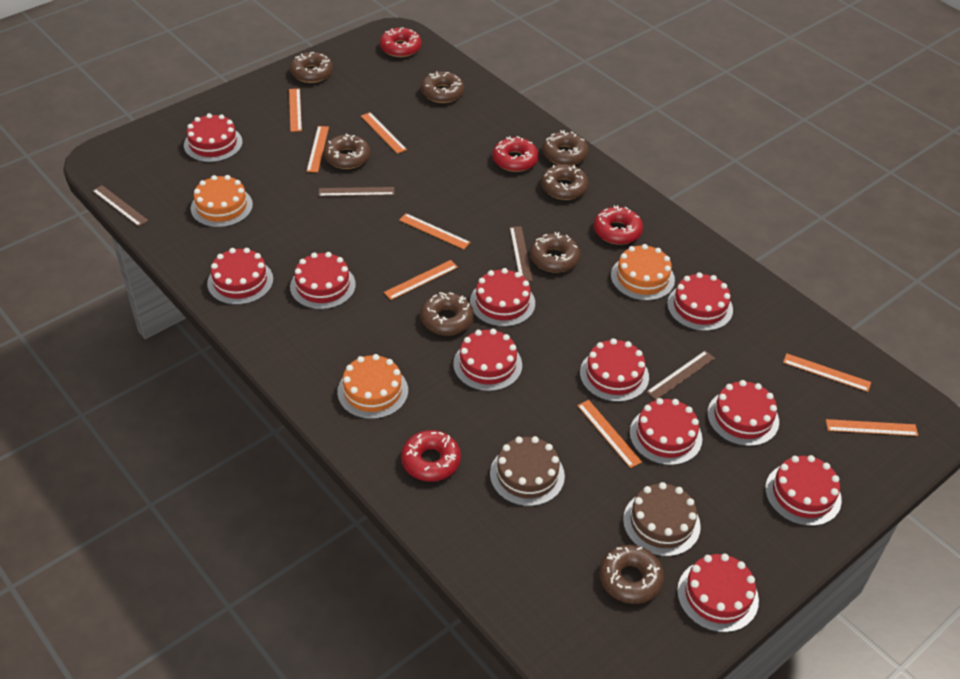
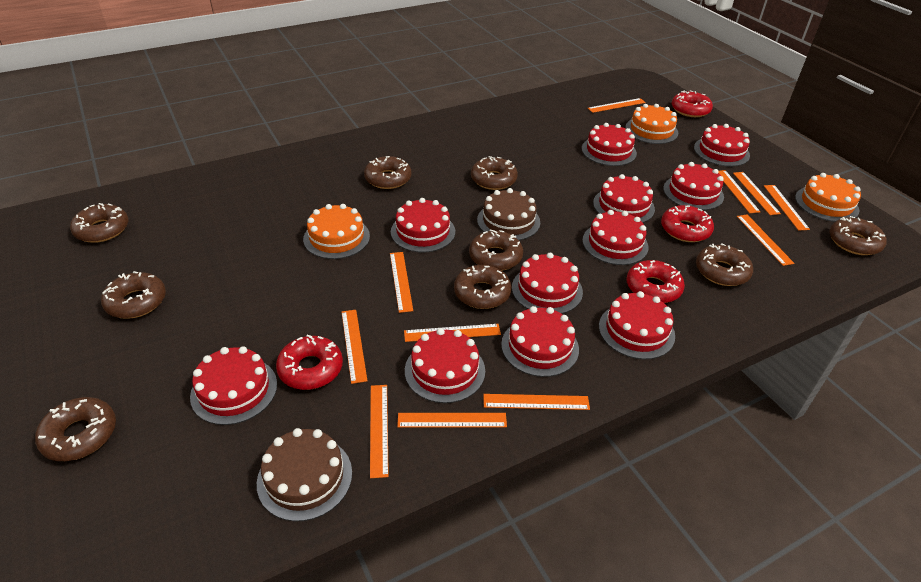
brown donut: 8 -> 9
brown ruler: 4 -> 0
orange ruler: 8 -> 11

